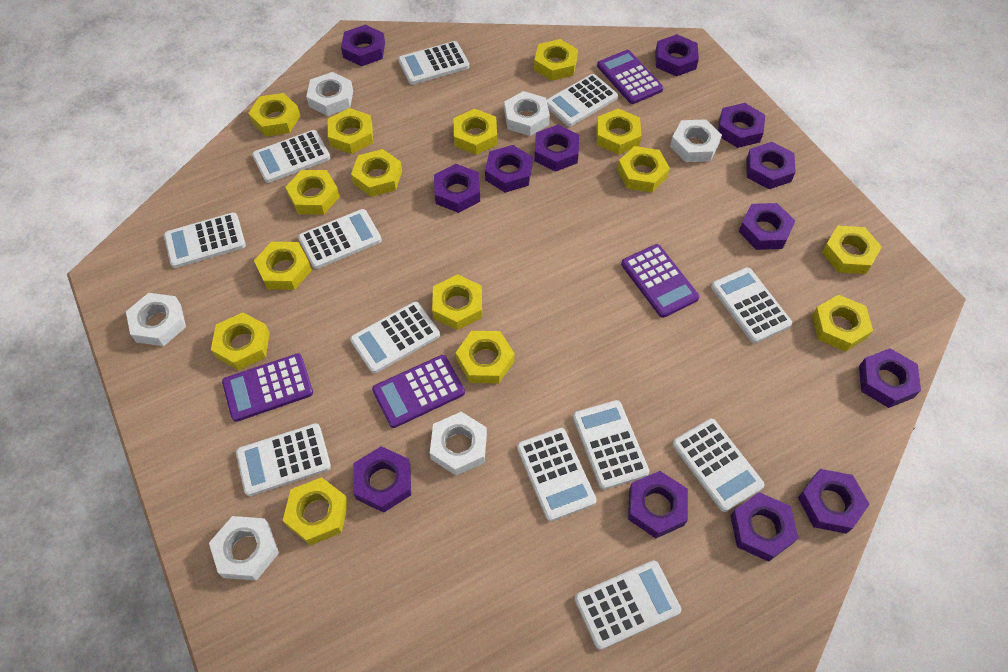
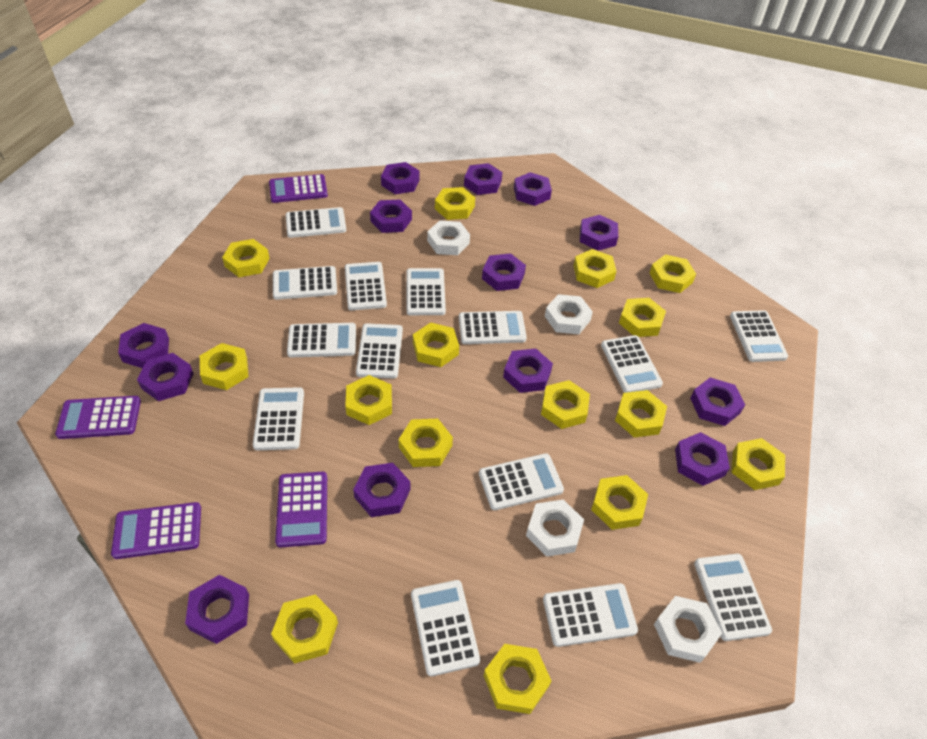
white calculator: 12 -> 14
white nut: 6 -> 4

